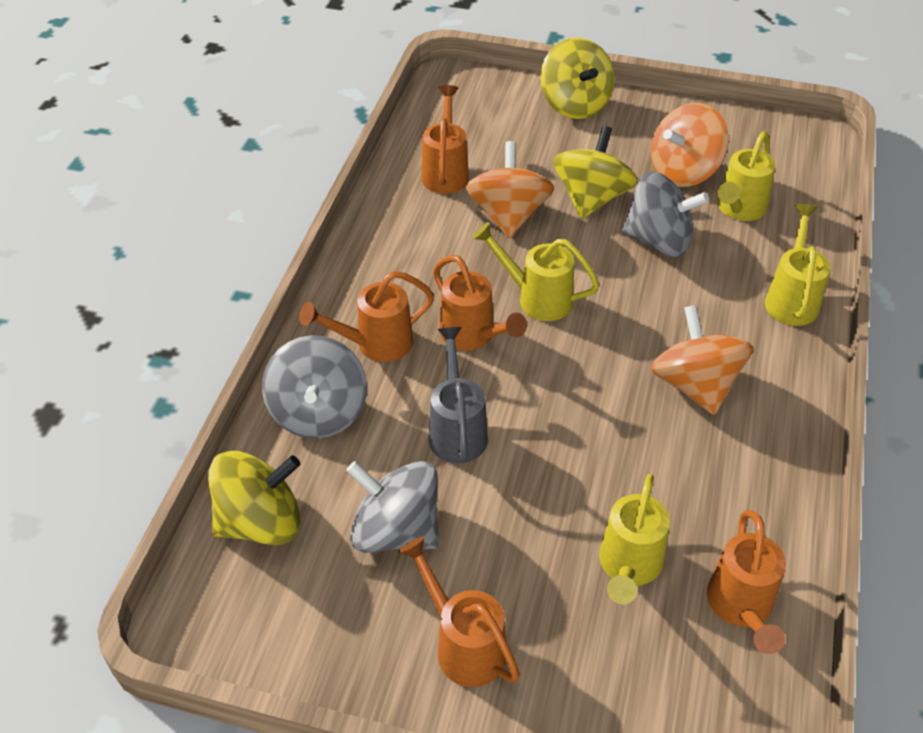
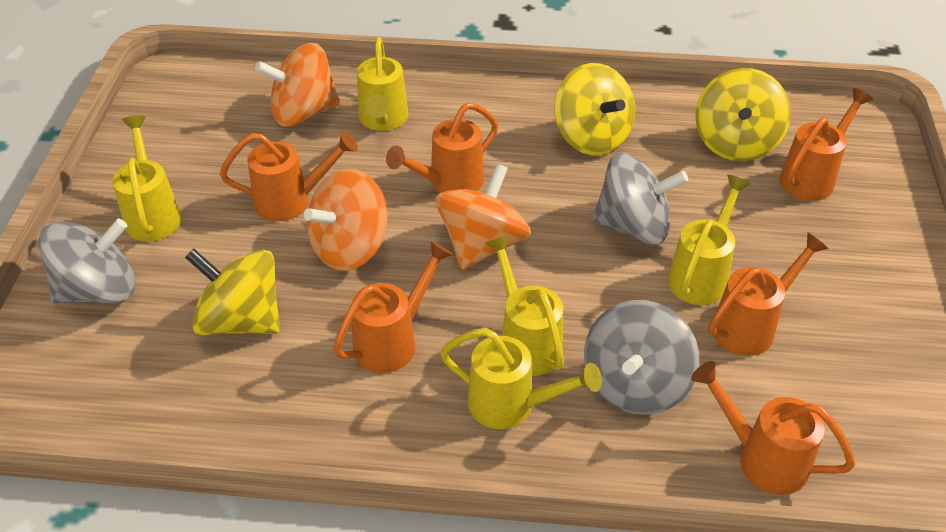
grey watering can: 1 -> 0
orange watering can: 5 -> 6
yellow watering can: 4 -> 5

